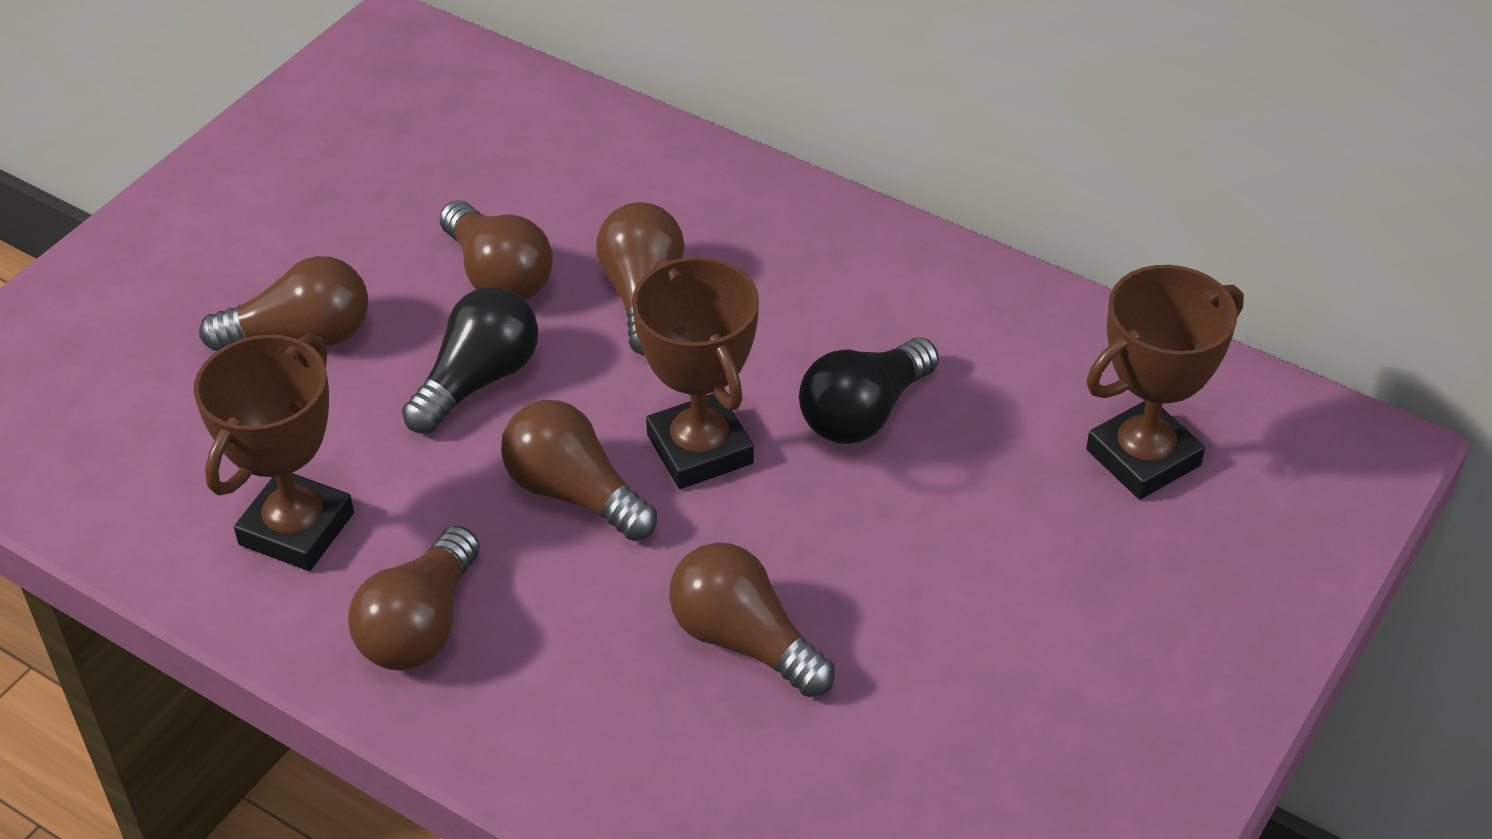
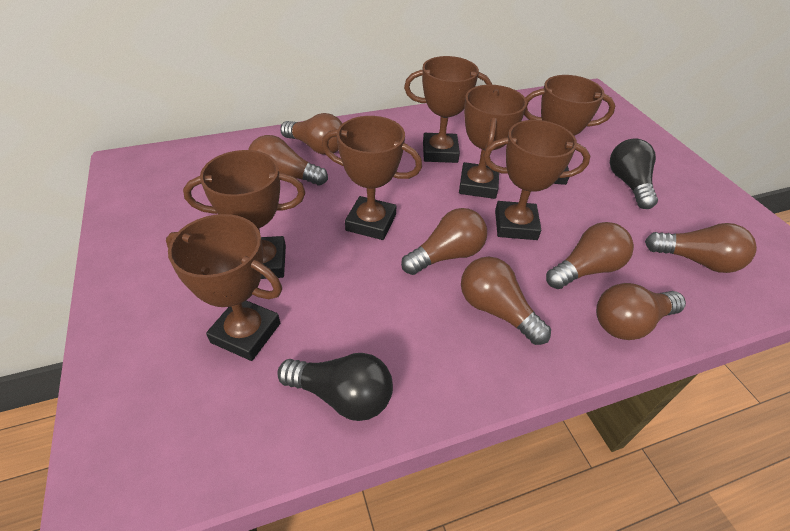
brown light bulb: 6 -> 7
brown trophy: 3 -> 7

